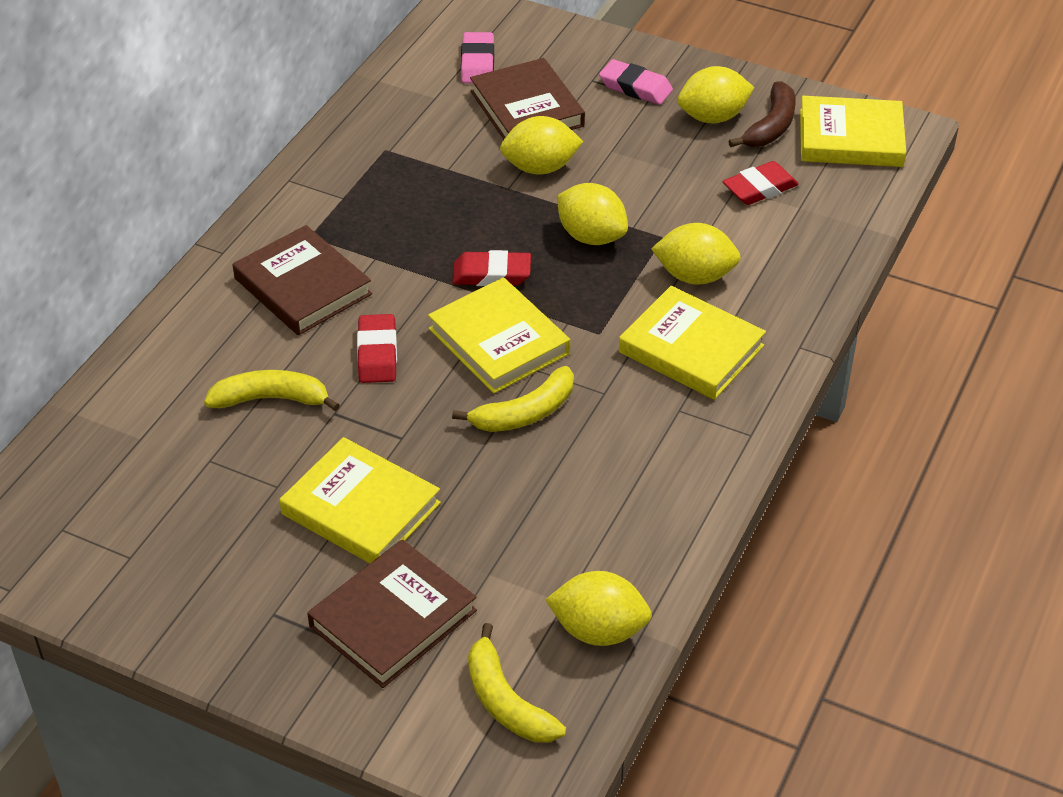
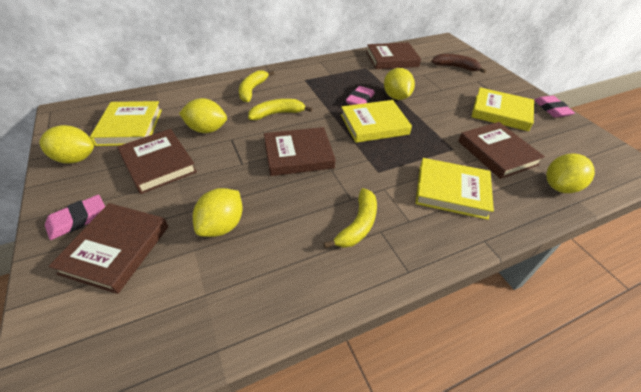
brown book: 3 -> 5
pink eraser: 2 -> 3
red eraser: 3 -> 0

